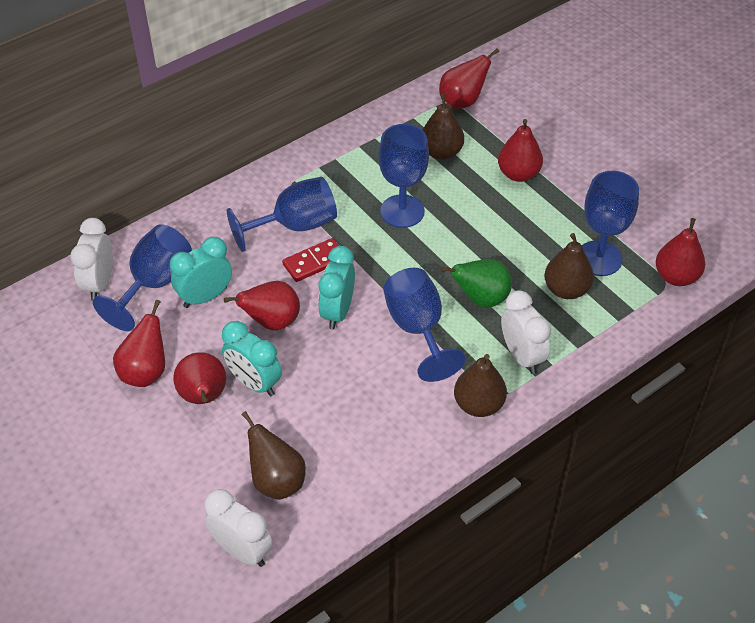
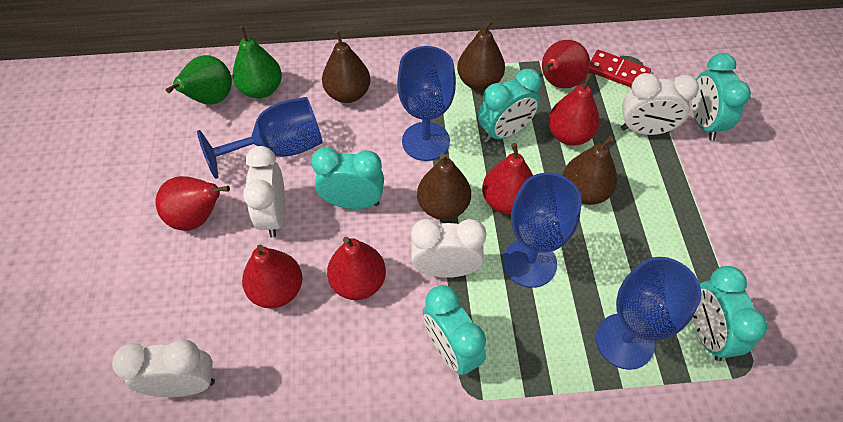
blue goblet: 5 -> 4
green pear: 1 -> 2
turquoise clock: 3 -> 5
white clock: 3 -> 4

